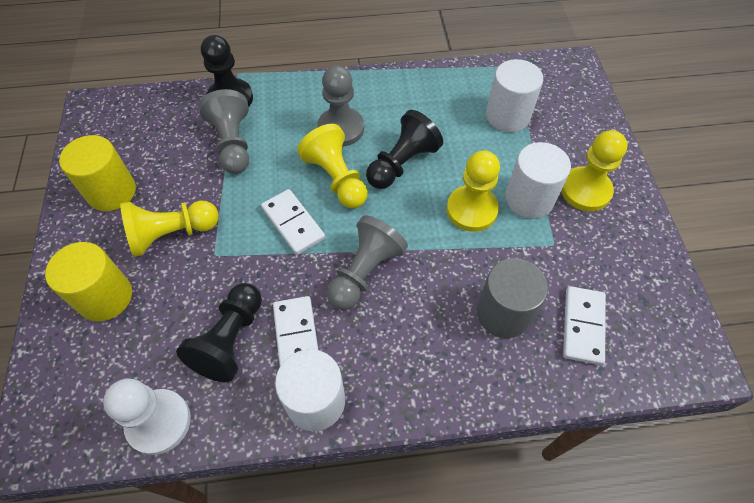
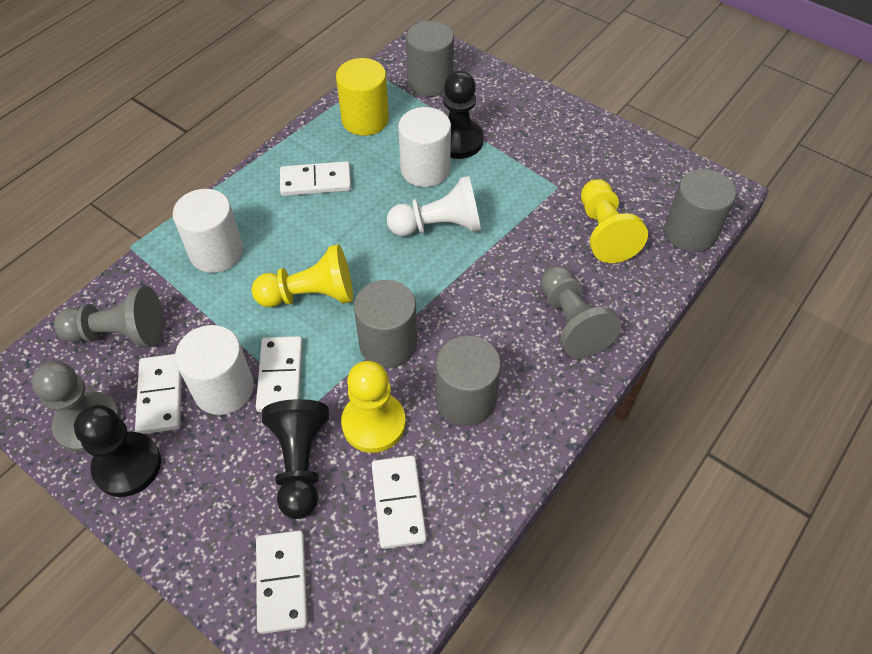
grey cylinder: 1 -> 4
white domino: 3 -> 5
yellow cylinder: 2 -> 1
yellow pawn: 4 -> 3

